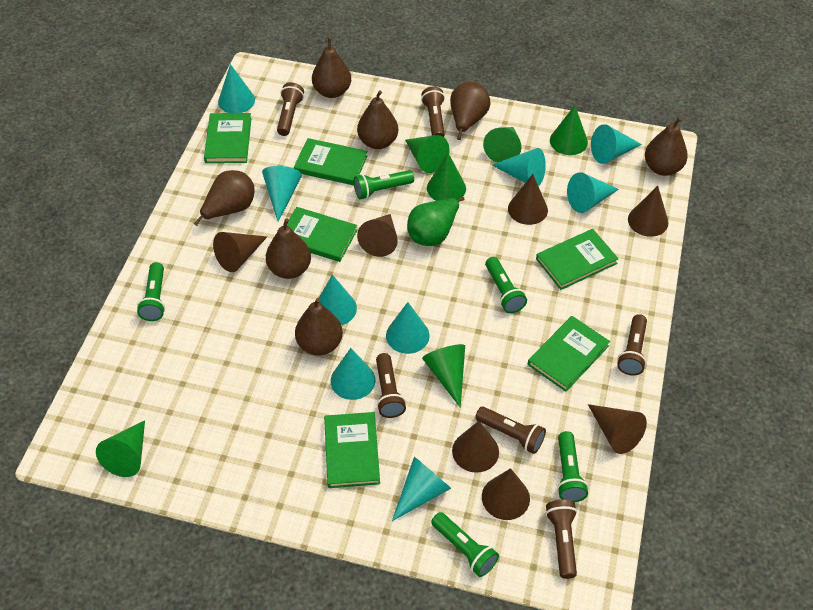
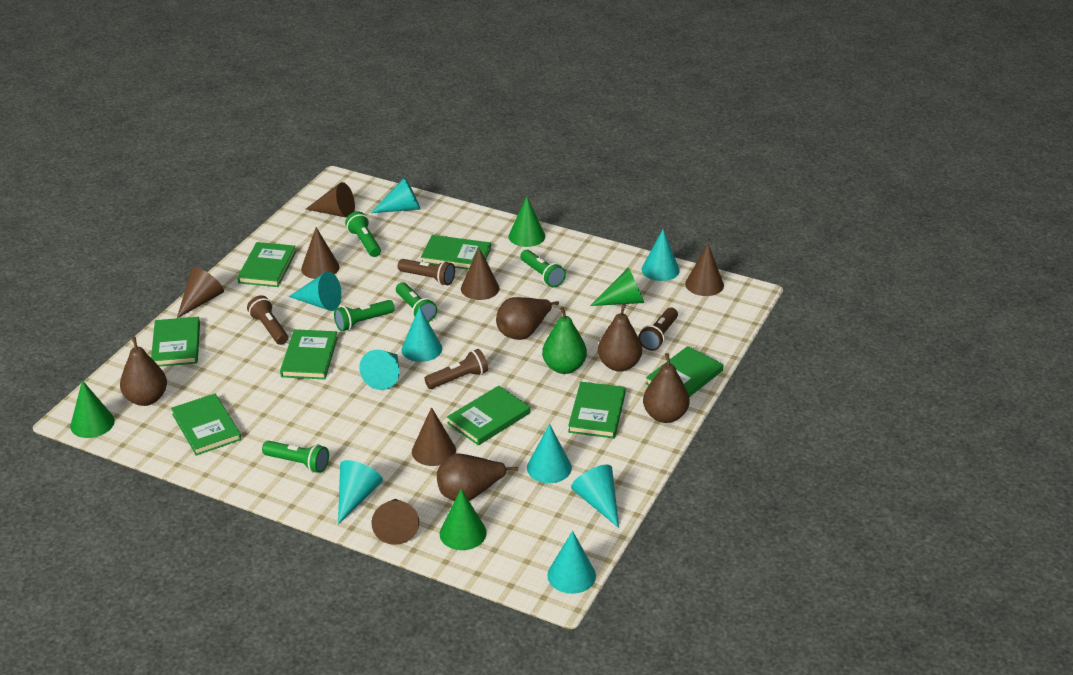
brown flashlight: 6 -> 4
brown pear: 7 -> 5
green book: 6 -> 8
green cone: 6 -> 4

